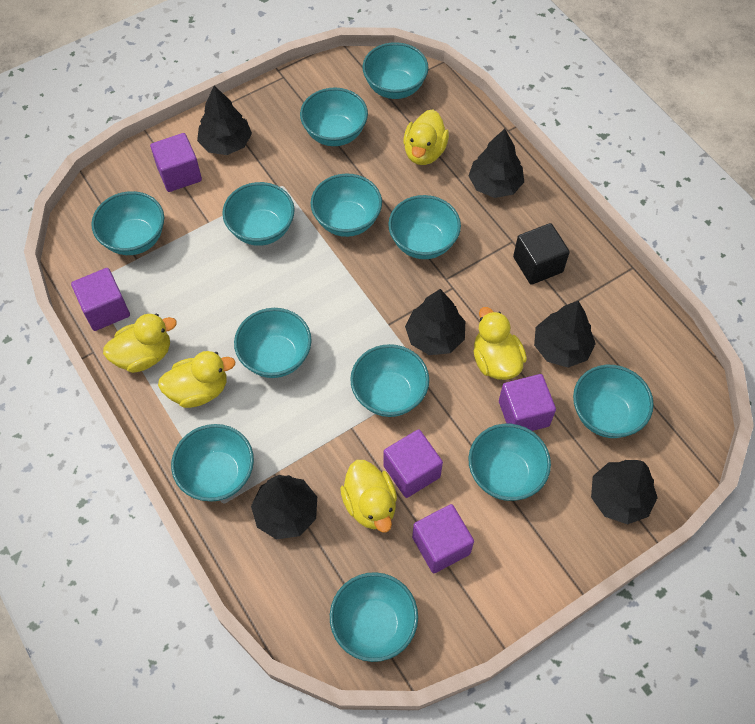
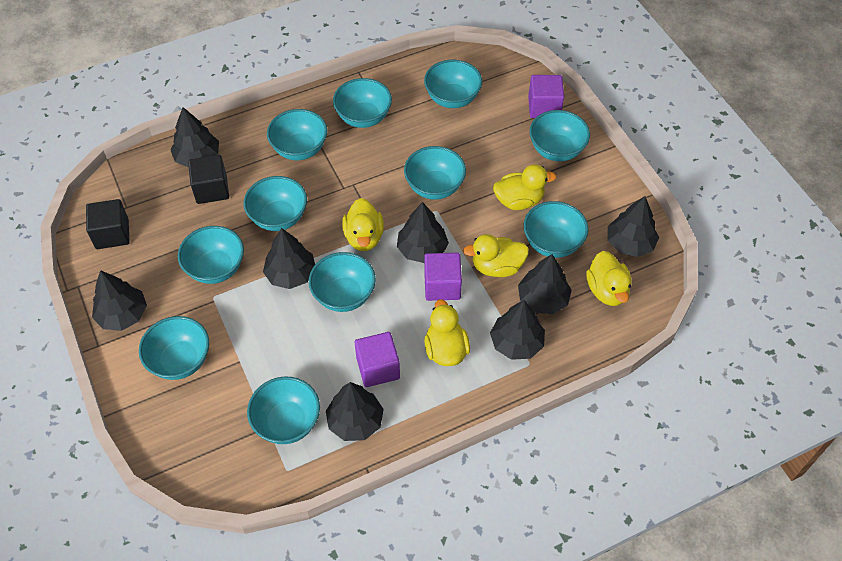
black cube: 1 -> 2
black tree: 6 -> 8
purple cube: 5 -> 3
turquoise bowl: 12 -> 11

